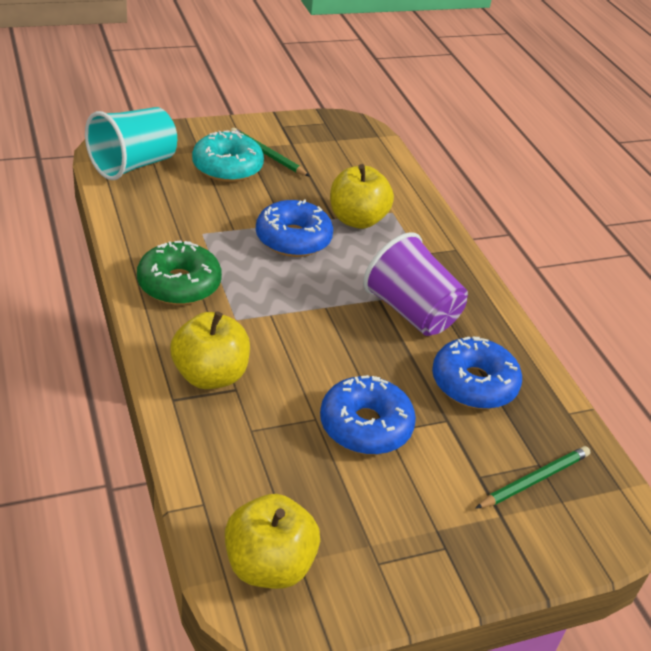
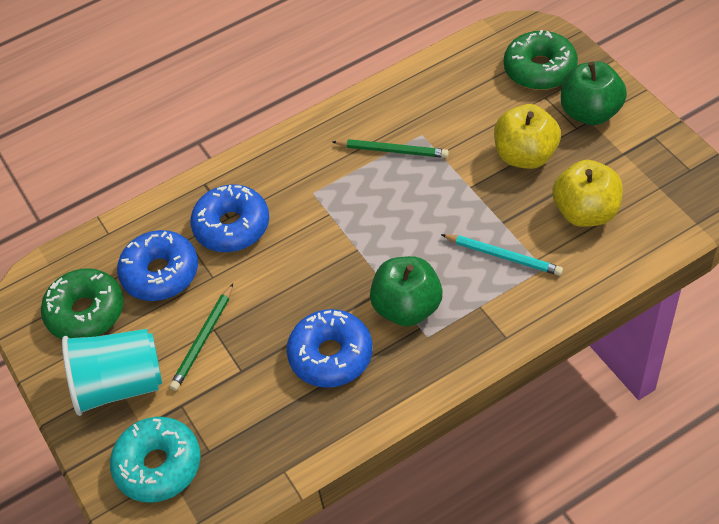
green apple: 0 -> 2
green donut: 1 -> 2
purple cup: 1 -> 0
turquoise pencil: 0 -> 1
yellow apple: 3 -> 2

